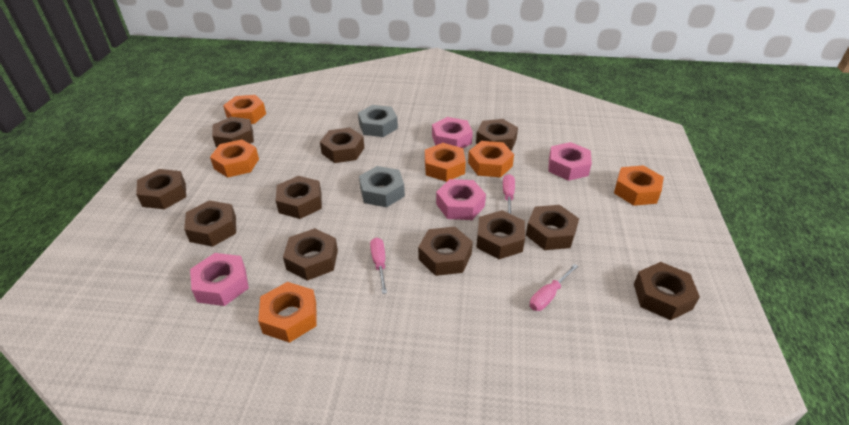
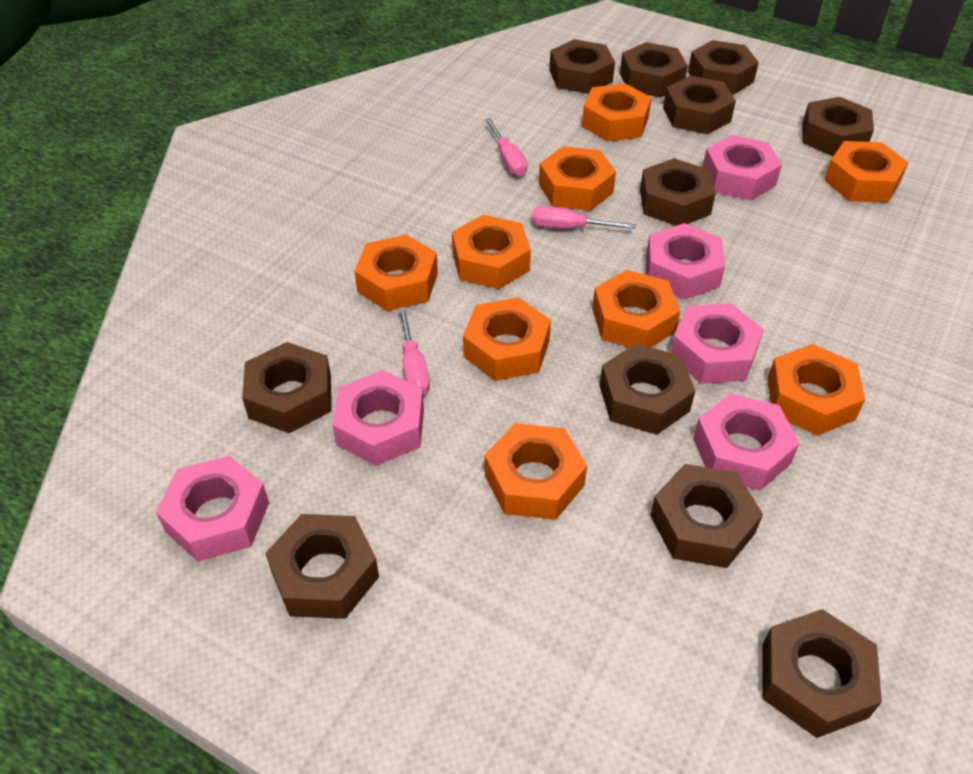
grey nut: 2 -> 0
orange nut: 6 -> 9
pink nut: 4 -> 6

